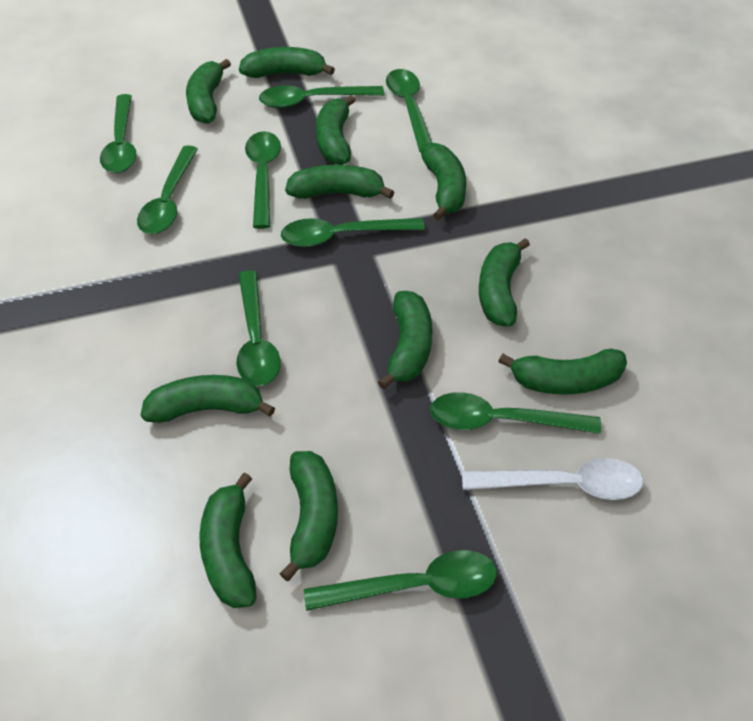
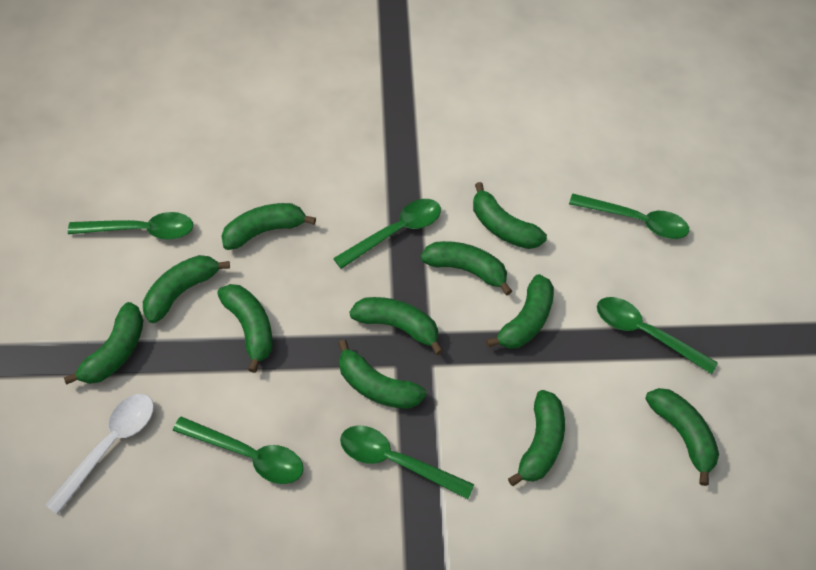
green spoon: 9 -> 6

